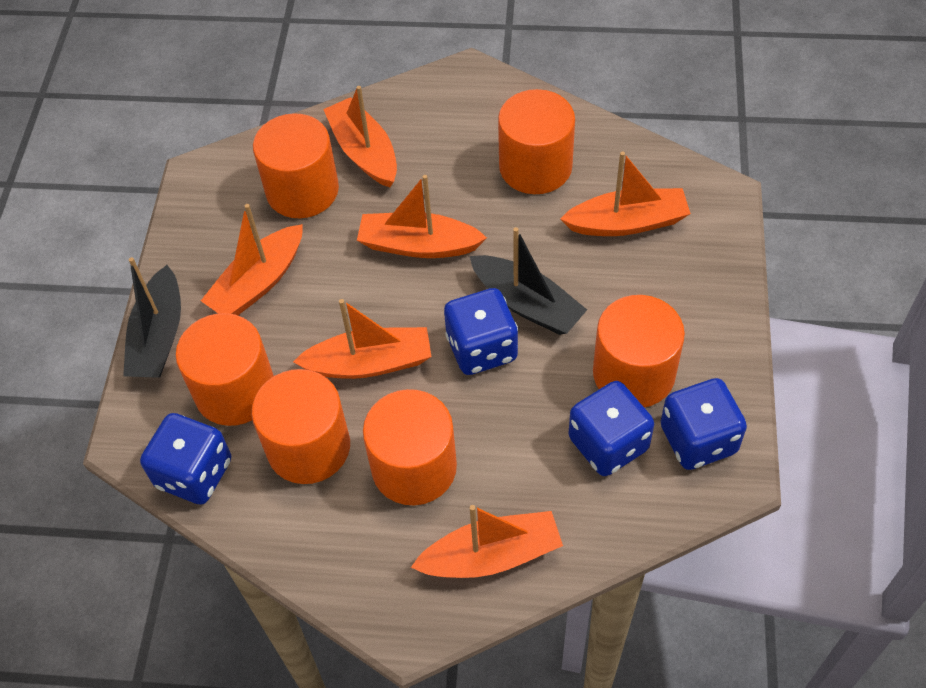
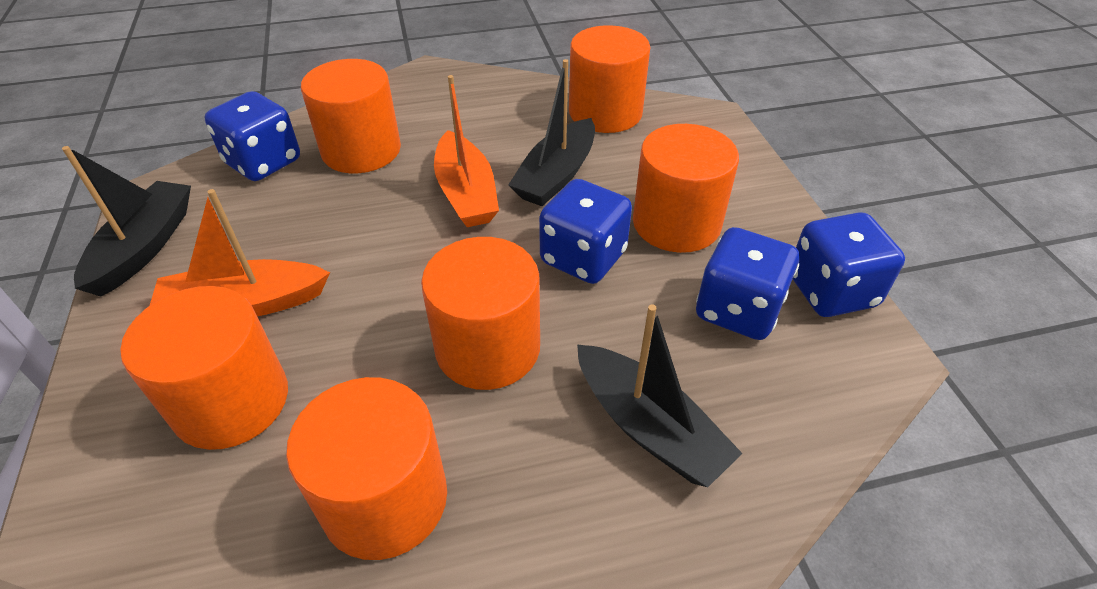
black boat: 2 -> 3
orange boat: 6 -> 2

